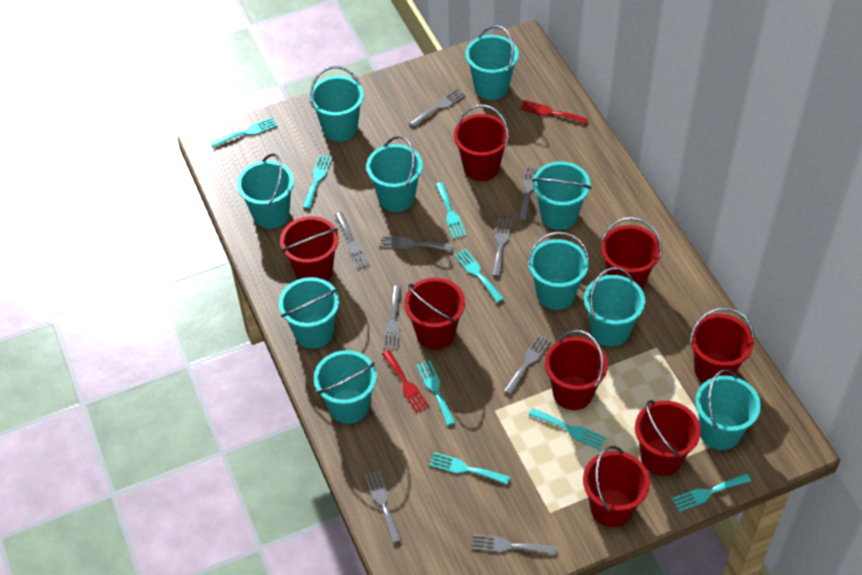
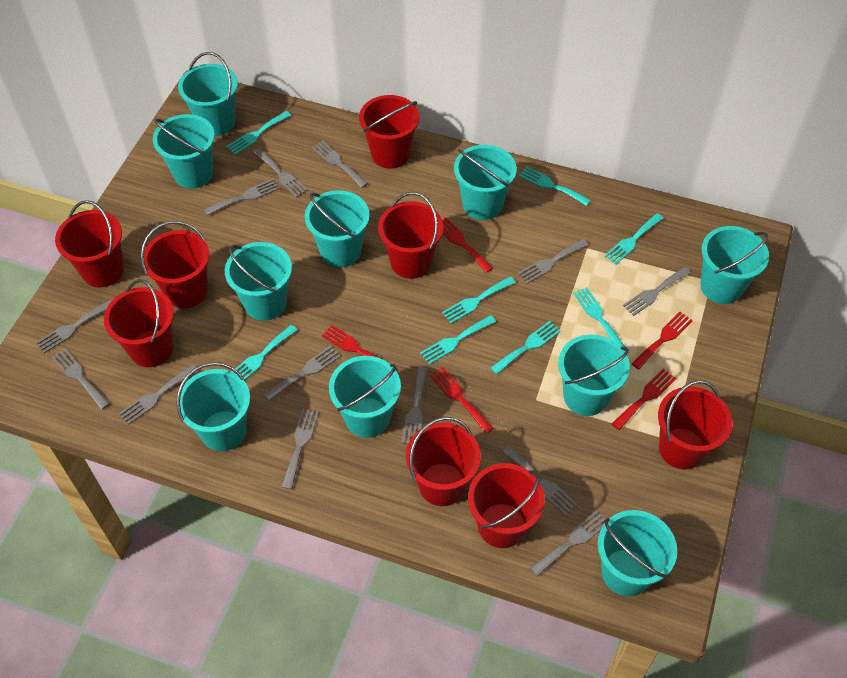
grey fork: 9 -> 13
red fork: 2 -> 5

